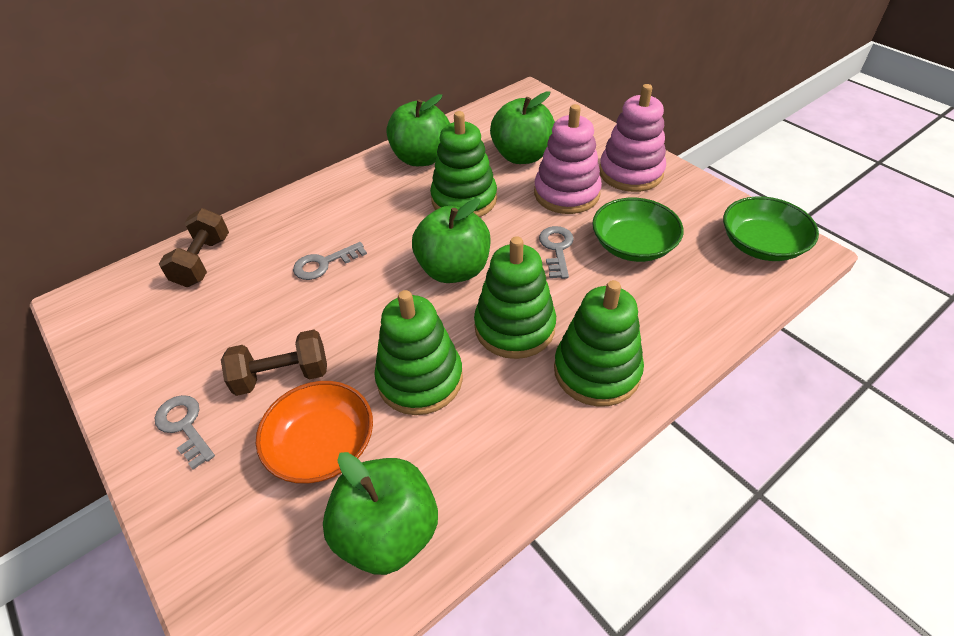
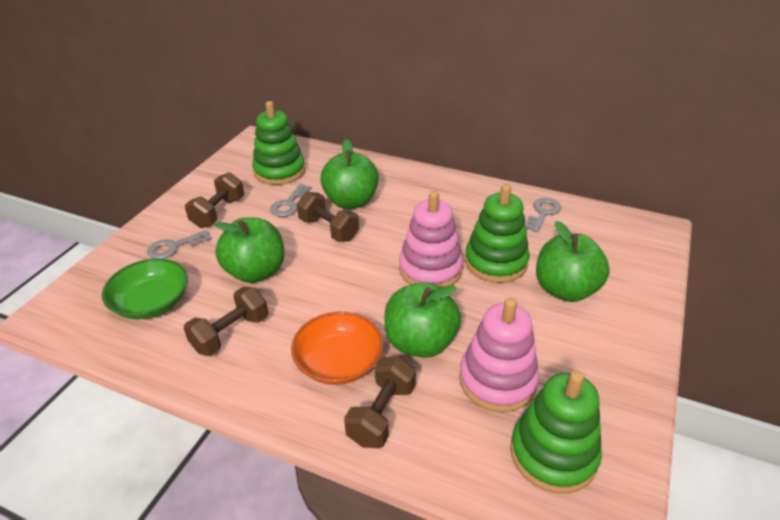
brown dumbbell: 2 -> 4
green bowl: 2 -> 1
green stacking toy: 4 -> 3

